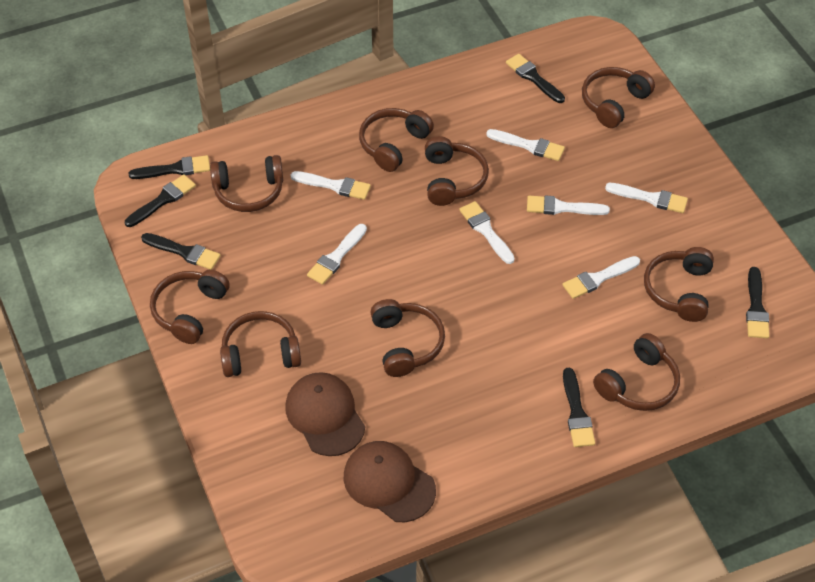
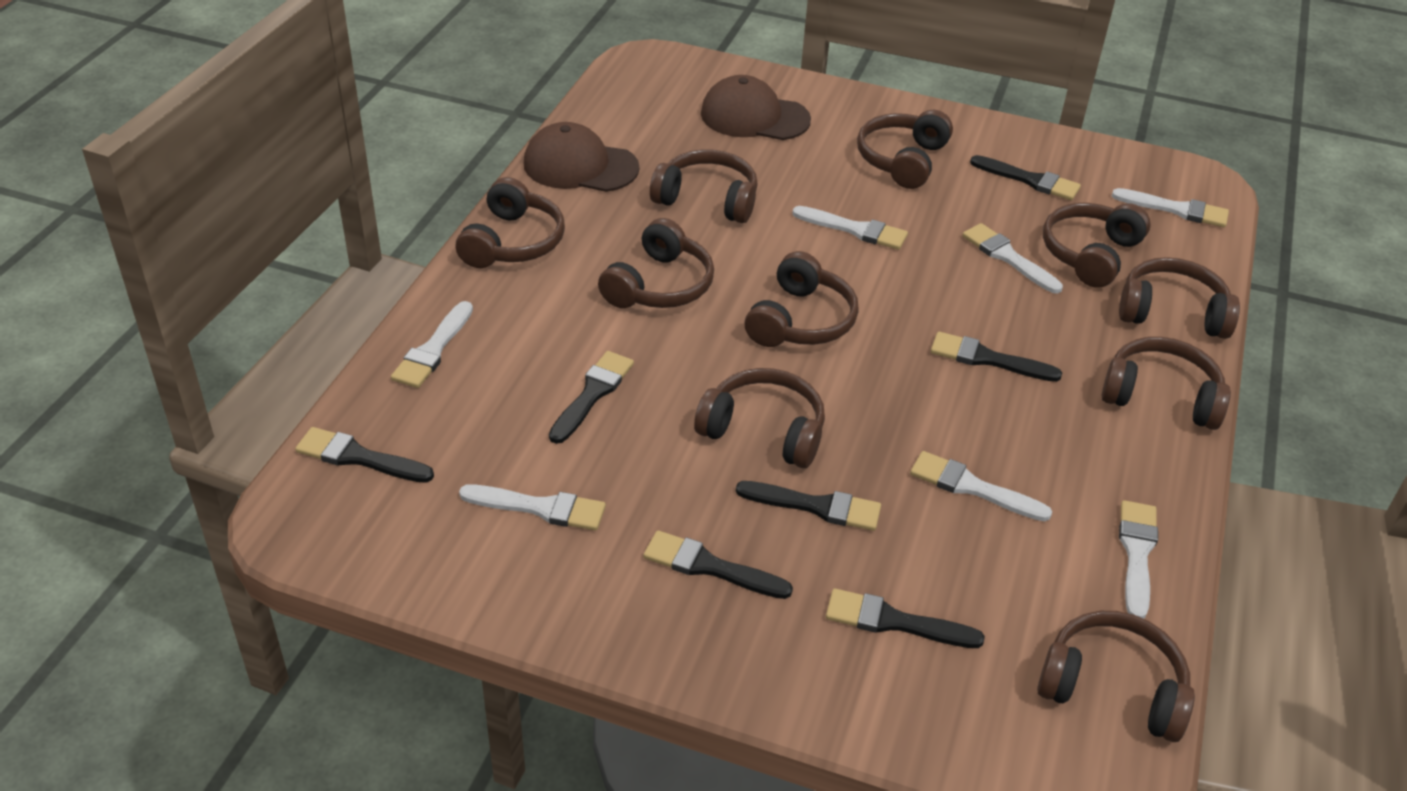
black brush: 6 -> 7
brown headphones: 9 -> 10

